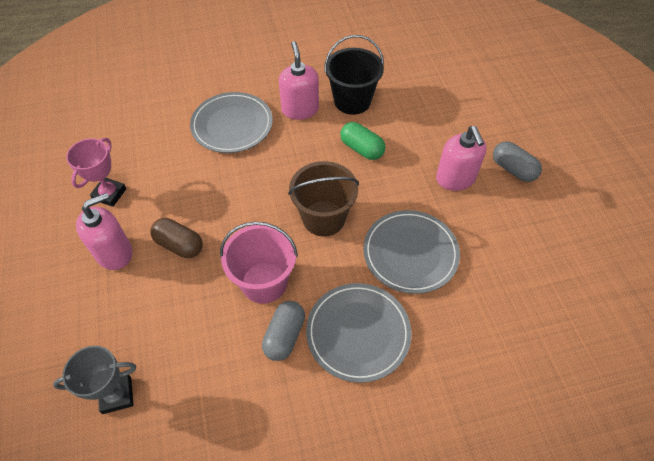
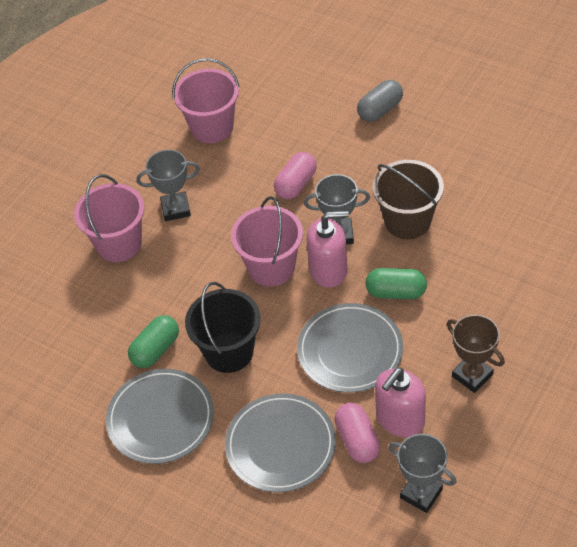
brown capsule: 1 -> 0
brown trophy: 0 -> 1
green capsule: 1 -> 2
grey capsule: 2 -> 1
grey trophy: 1 -> 3
pink bucket: 1 -> 3
pink capsule: 0 -> 2
pink soap dispenser: 3 -> 2
pink trophy: 1 -> 0

